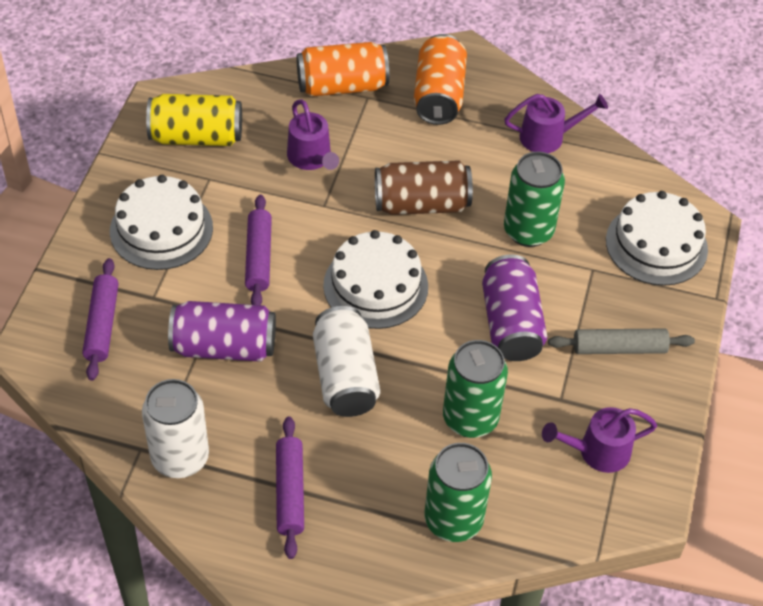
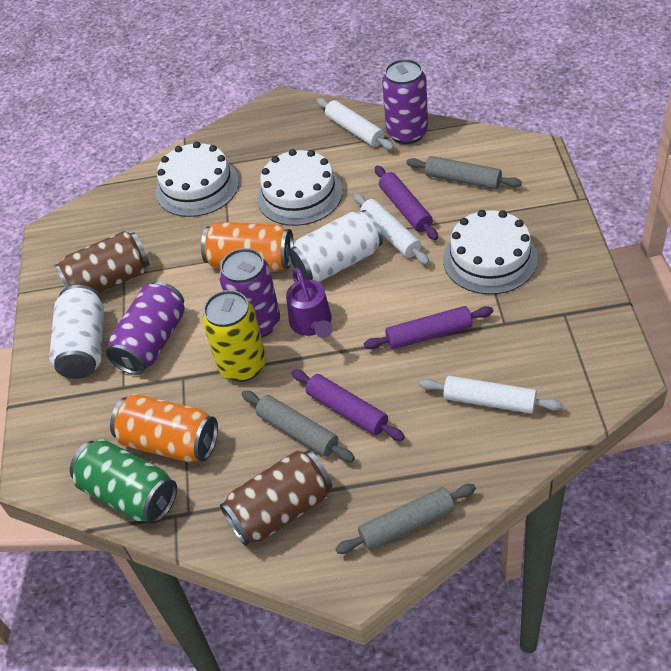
brown can: 1 -> 2
green can: 3 -> 1
grey rolling pin: 1 -> 3
purple can: 2 -> 3
purple watering can: 3 -> 1
white rolling pin: 0 -> 3

